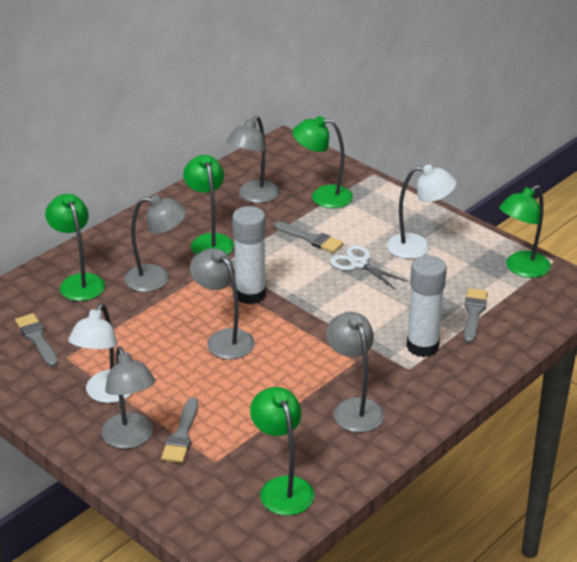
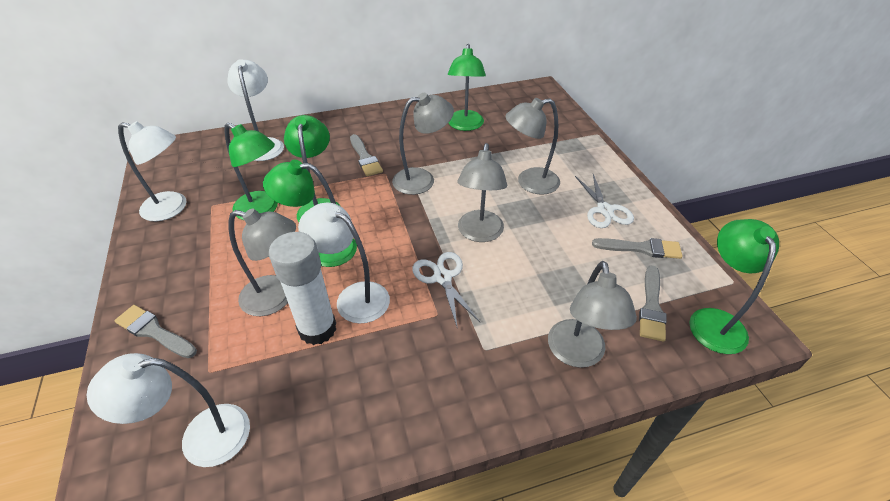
white glue stick: 2 -> 1
white lamp: 2 -> 4
white scissors: 1 -> 2

